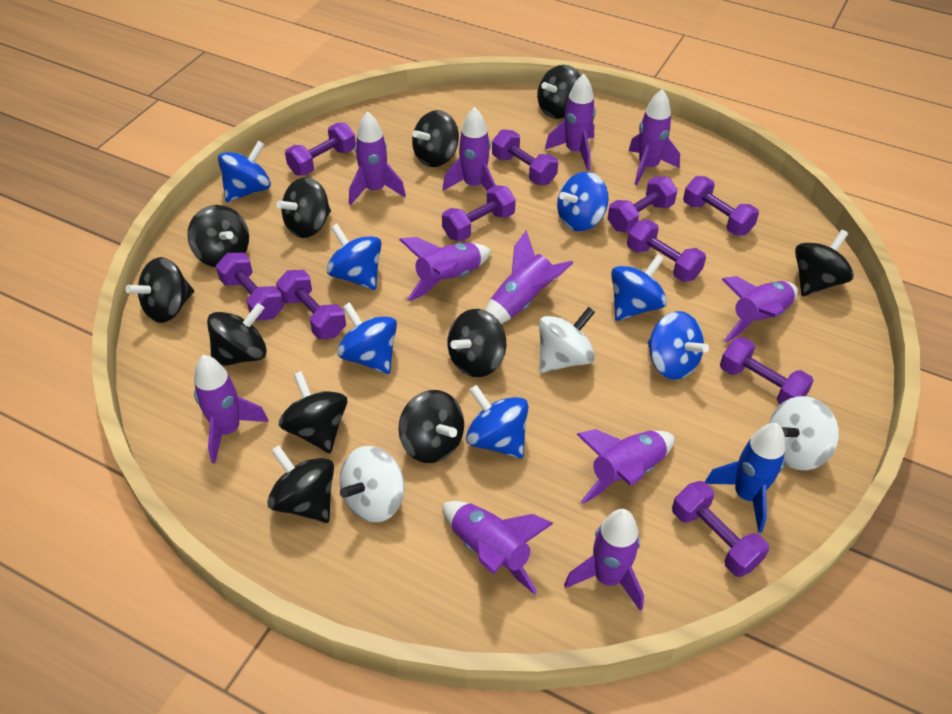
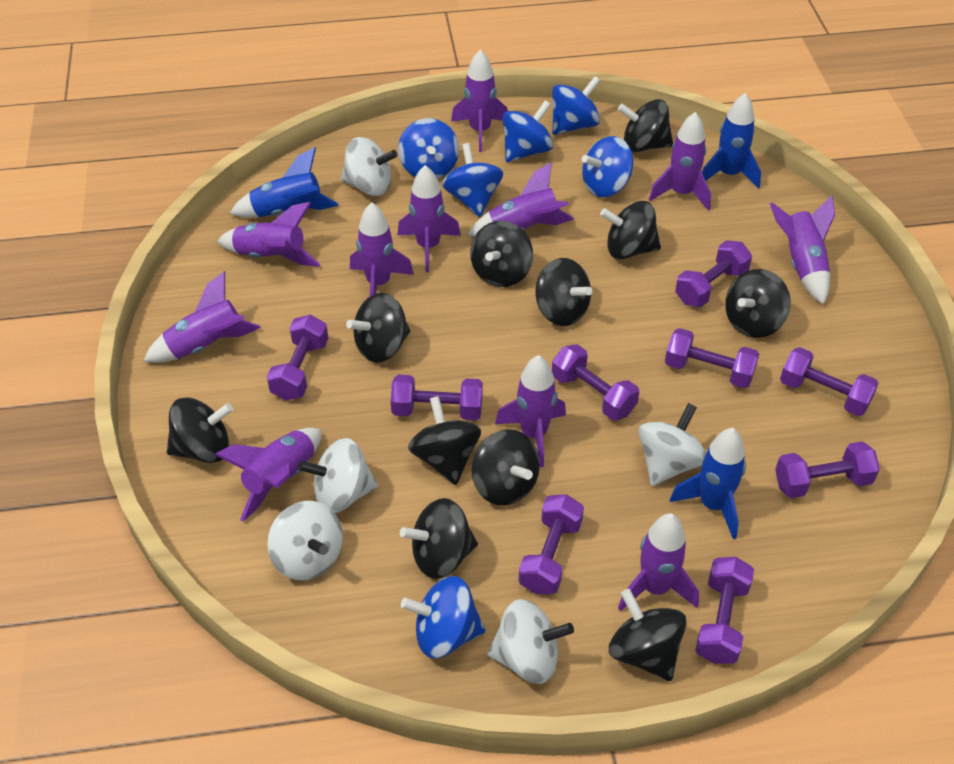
blue rocket: 1 -> 3
blue spinning top: 7 -> 6
purple dumbbell: 10 -> 9
white spinning top: 3 -> 5

